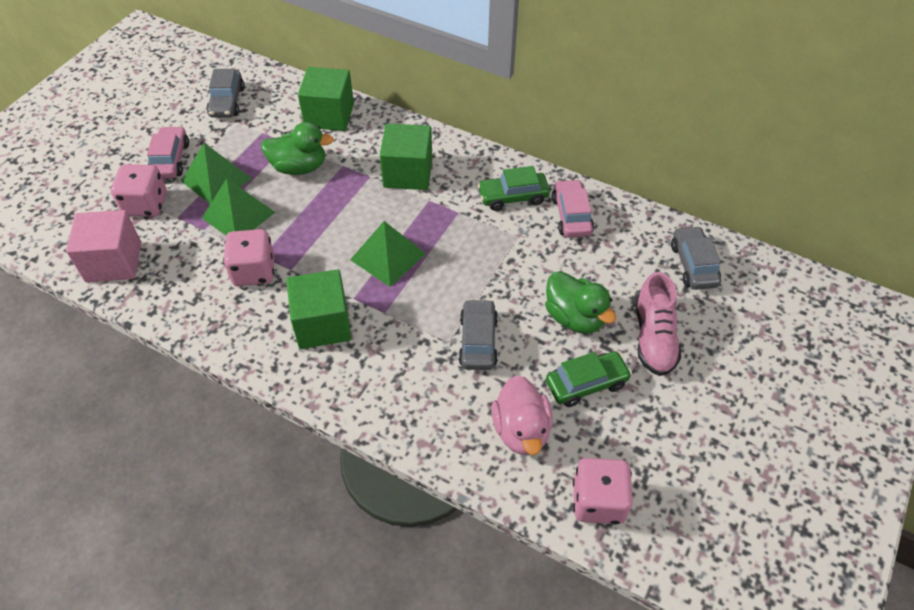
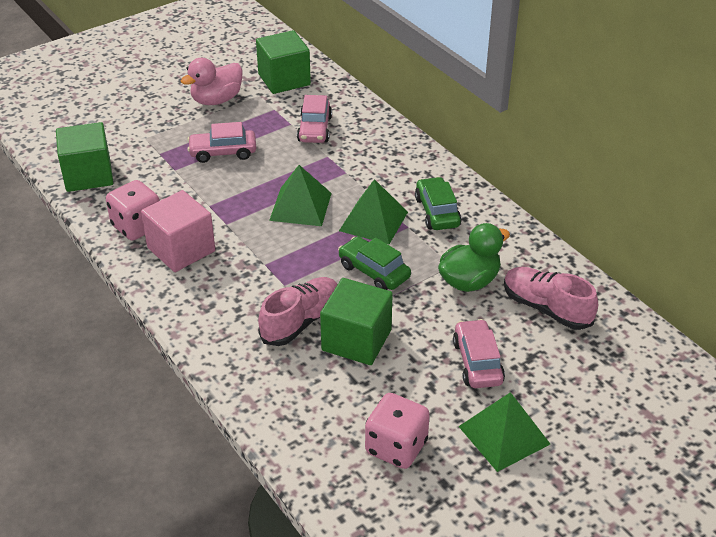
green duck: 2 -> 1
grey car: 3 -> 0
pink car: 2 -> 3
pink dice: 3 -> 2
pink shoe: 1 -> 2

